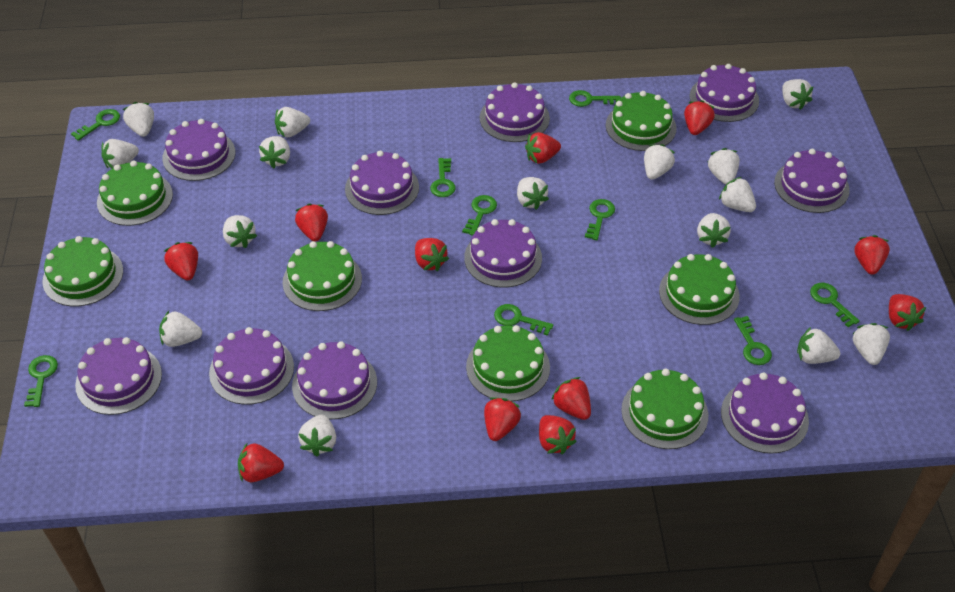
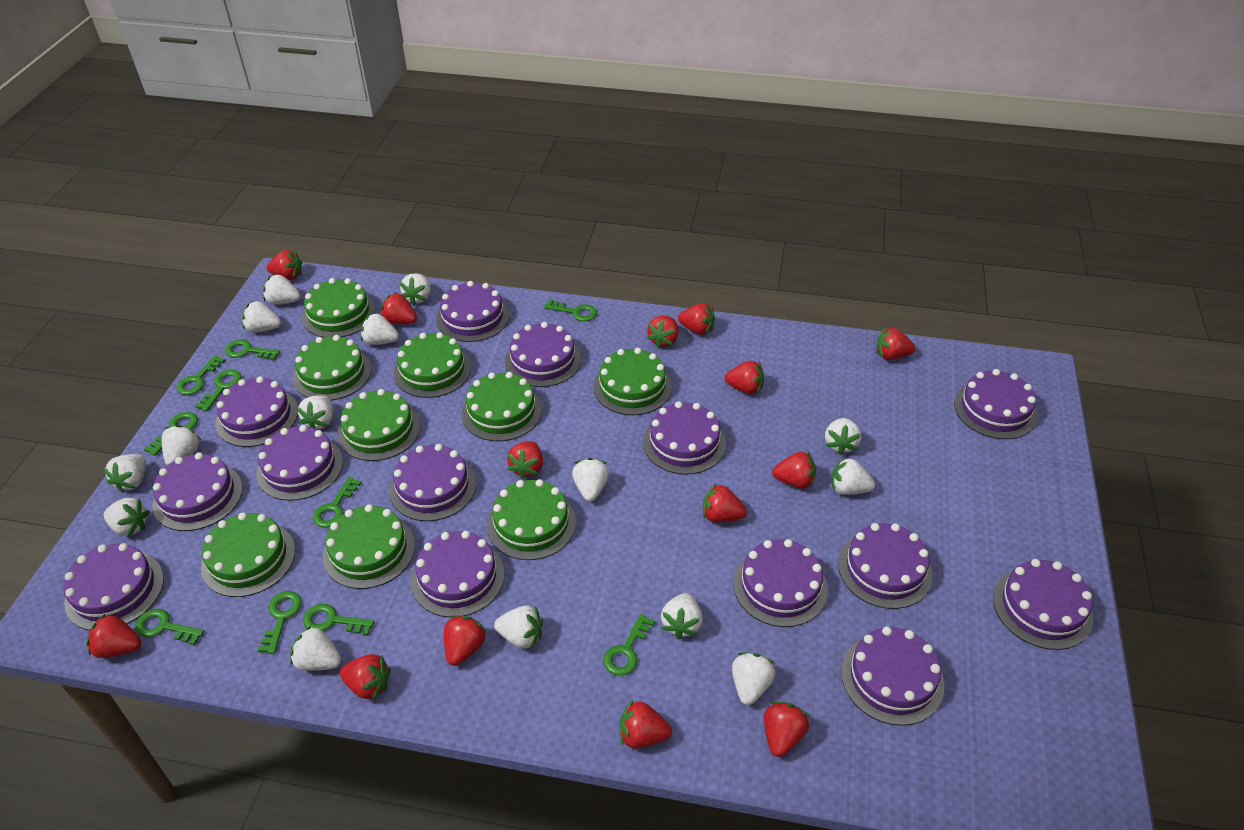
green cake: 7 -> 9
green key: 9 -> 10
purple cake: 10 -> 14
red strawberry: 11 -> 14

